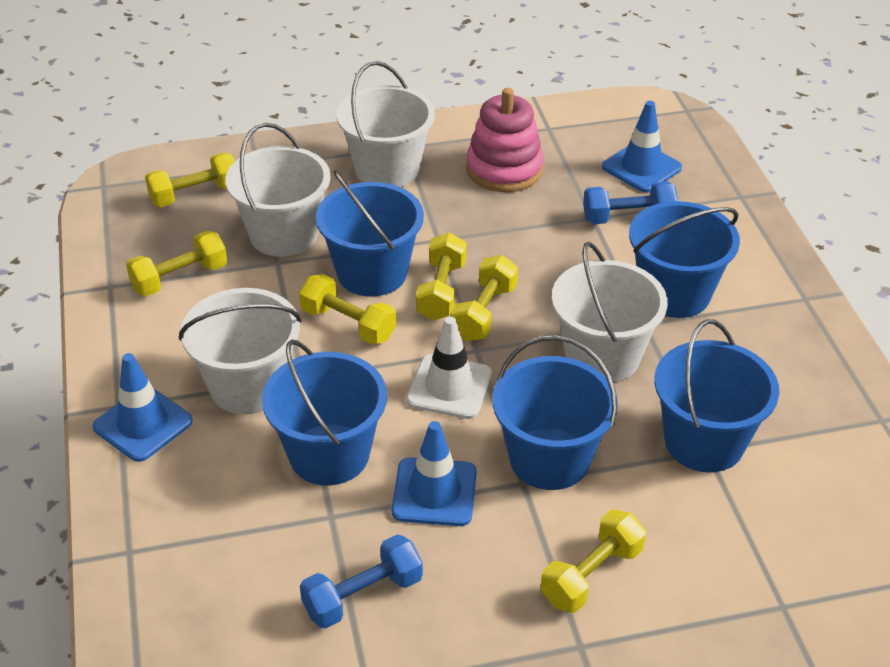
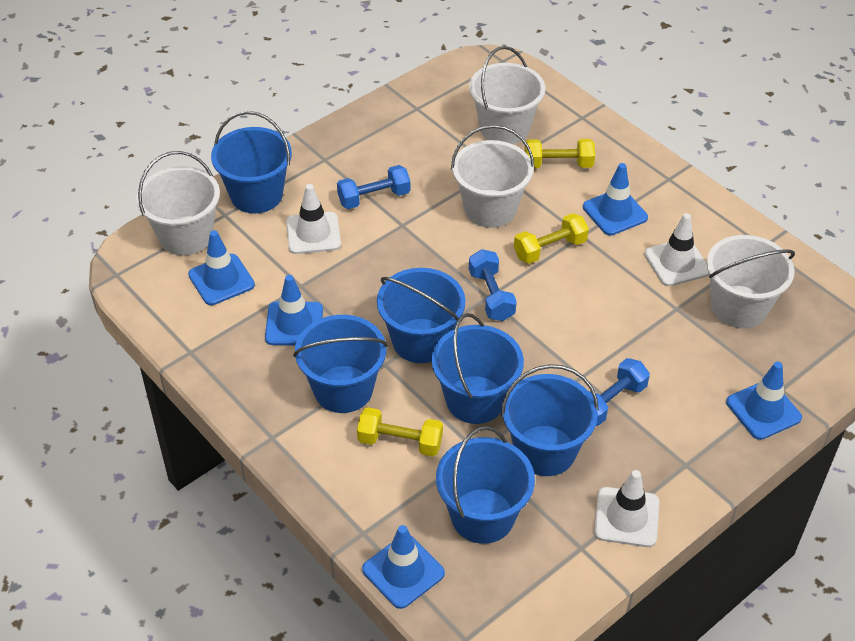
blue bucket: 5 -> 6
blue dumbbell: 2 -> 3
blue traffic cone: 3 -> 5
pink stacking toy: 1 -> 0
white traffic cone: 1 -> 3
yellow dumbbell: 6 -> 3

